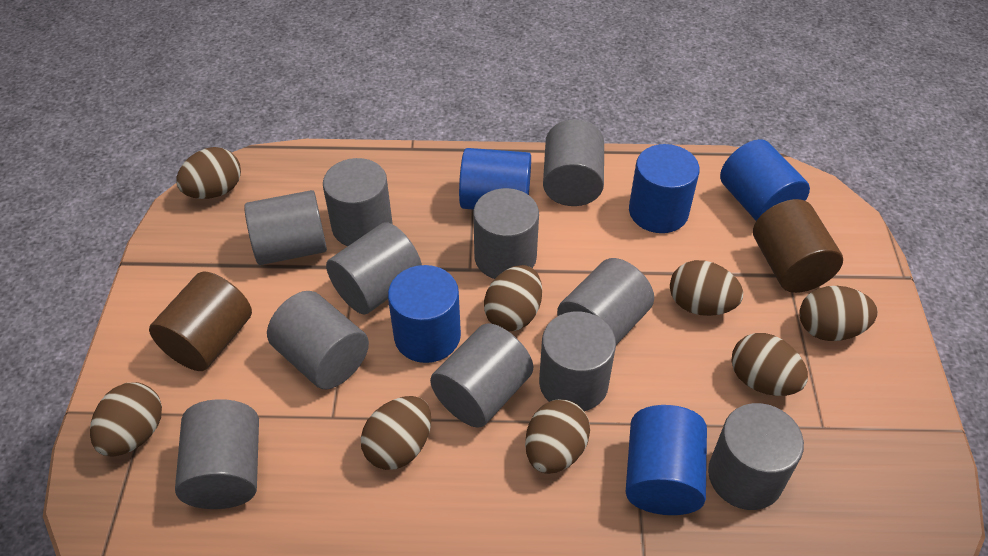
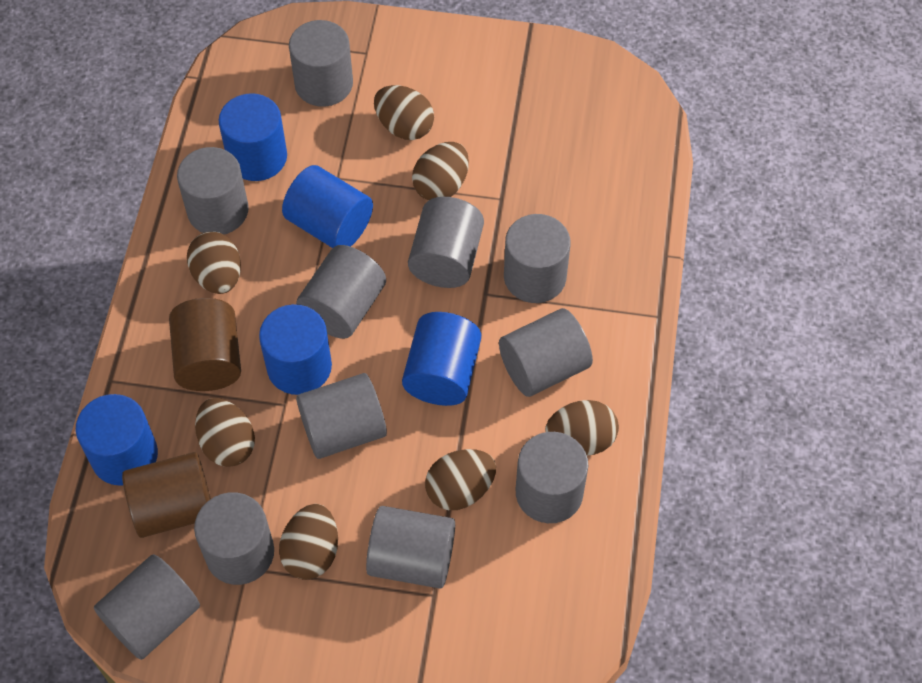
brown egg: 8 -> 7

